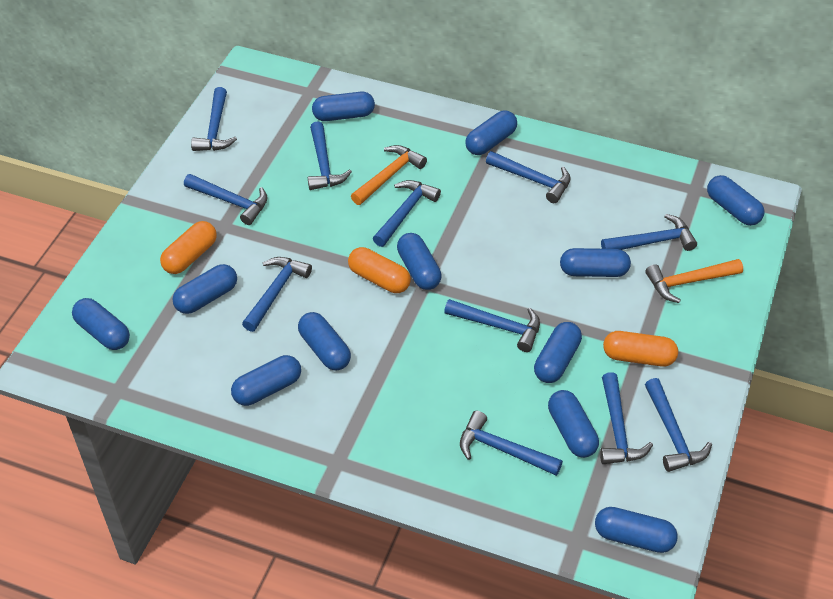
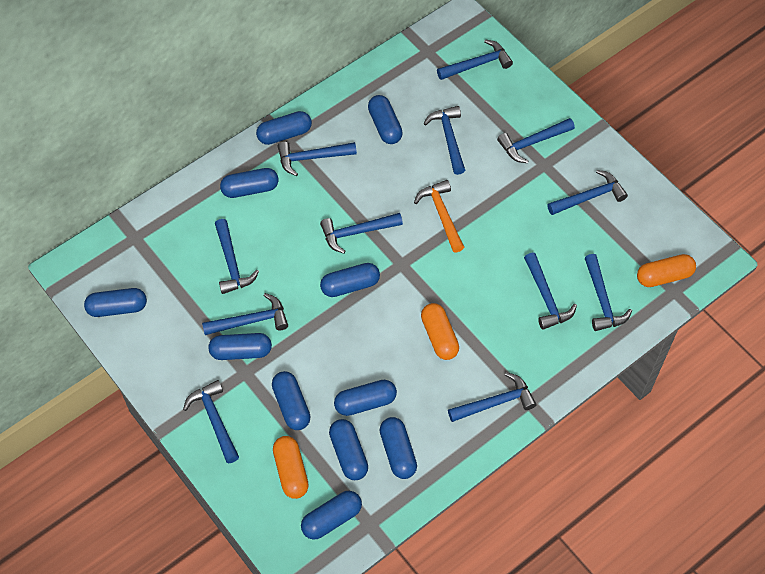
blue capsule: 12 -> 11
blue hammer: 11 -> 12
orange hammer: 2 -> 1

